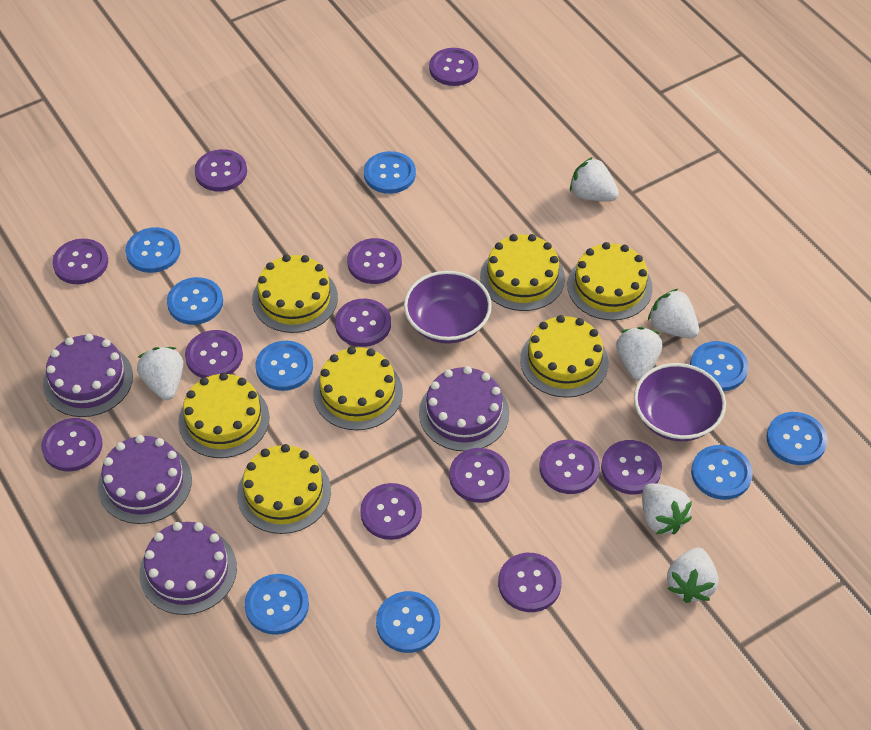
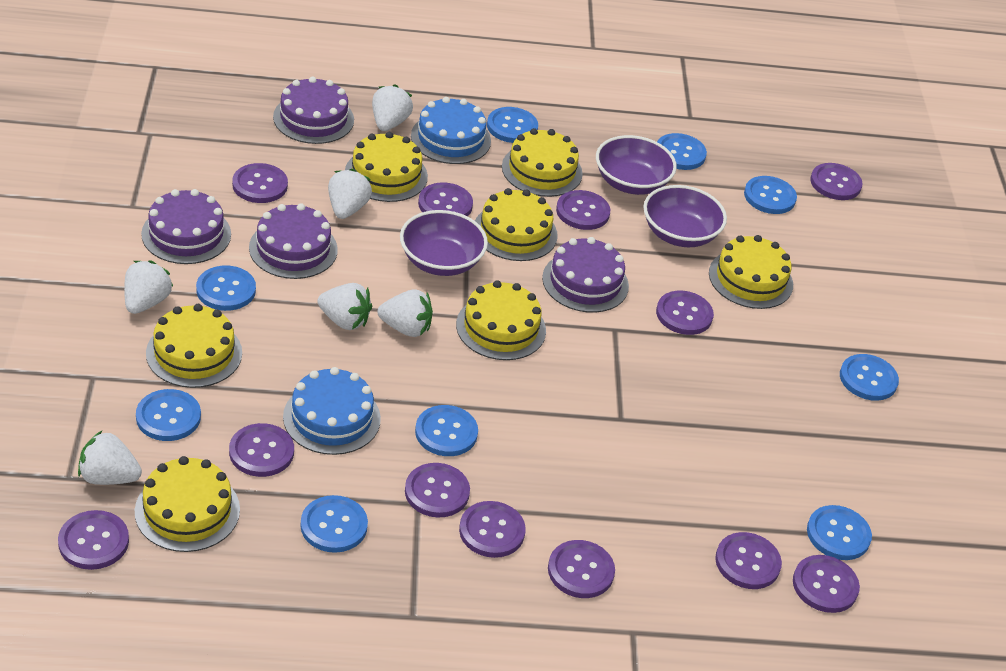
blue cake: 0 -> 2
purple bowl: 2 -> 3

